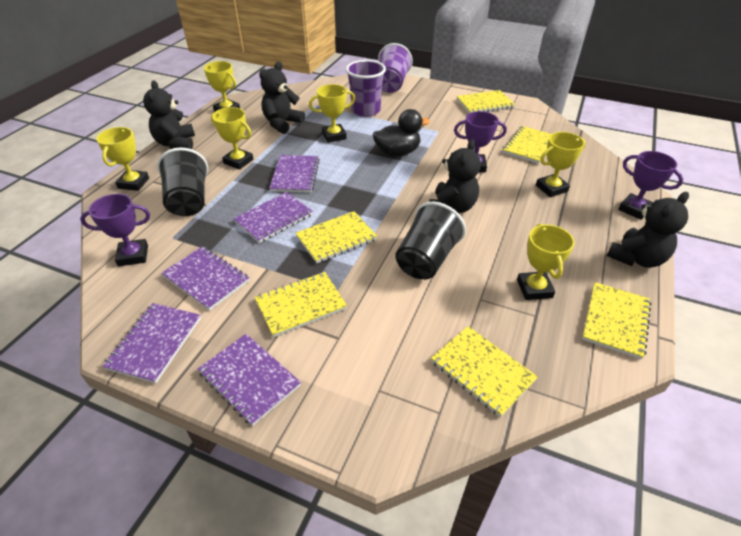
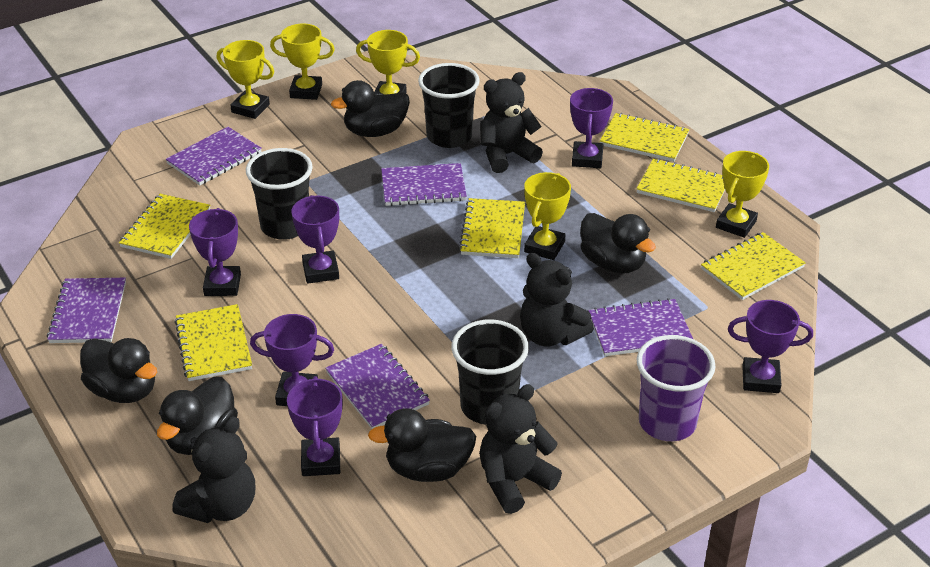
black cup: 2 -> 3
black duck: 1 -> 5
purple cup: 2 -> 1
purple trophy: 3 -> 6
yellow trophy: 6 -> 5

